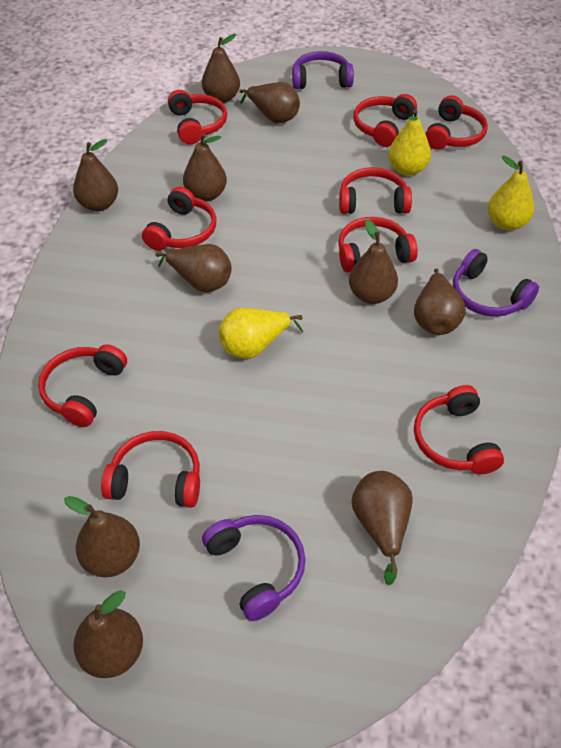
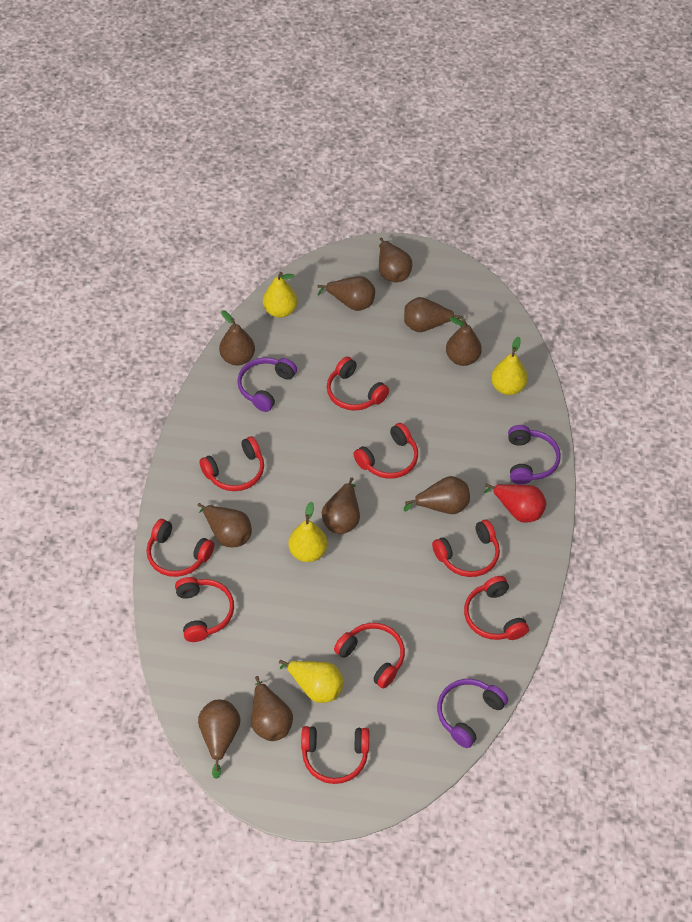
red pear: 0 -> 1
yellow pear: 3 -> 4

